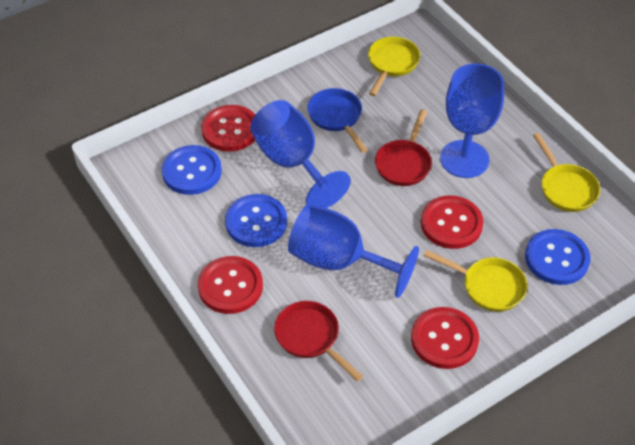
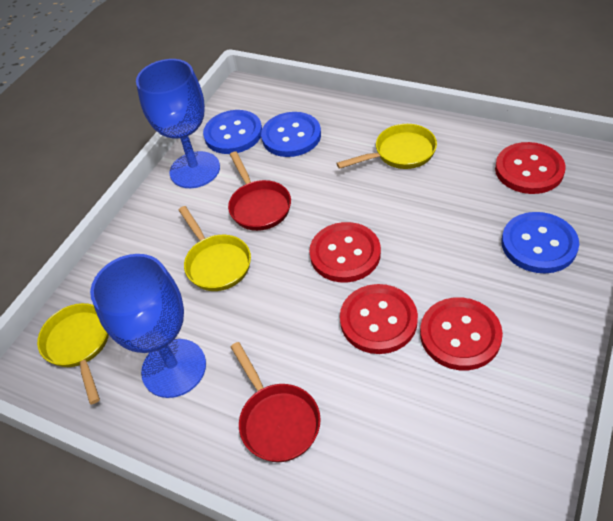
blue goblet: 3 -> 2
blue pan: 1 -> 0

